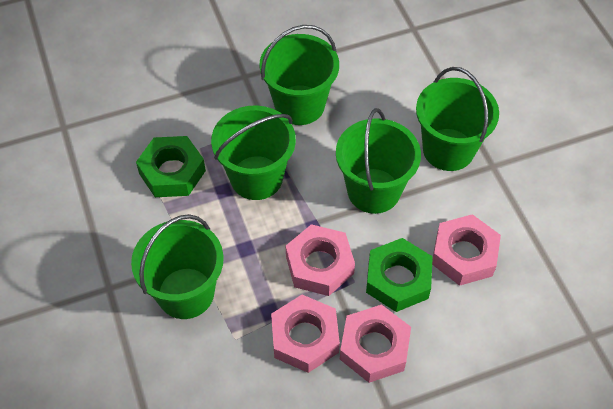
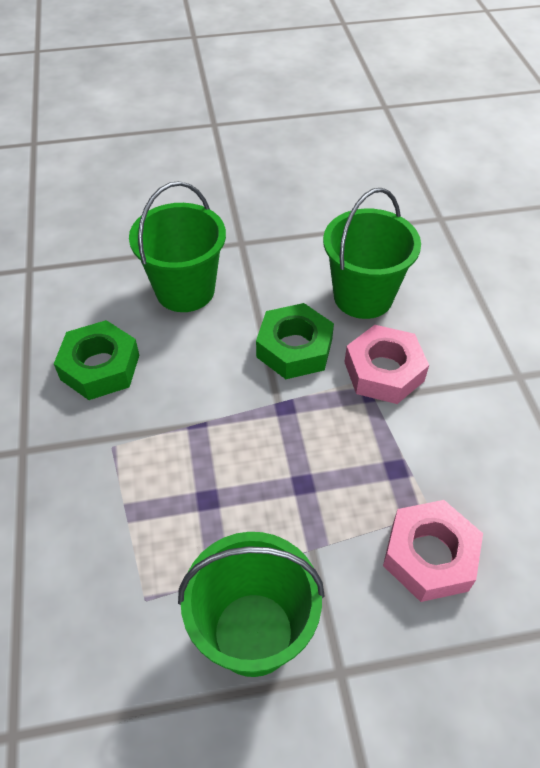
green bucket: 5 -> 3
pink nut: 4 -> 2

